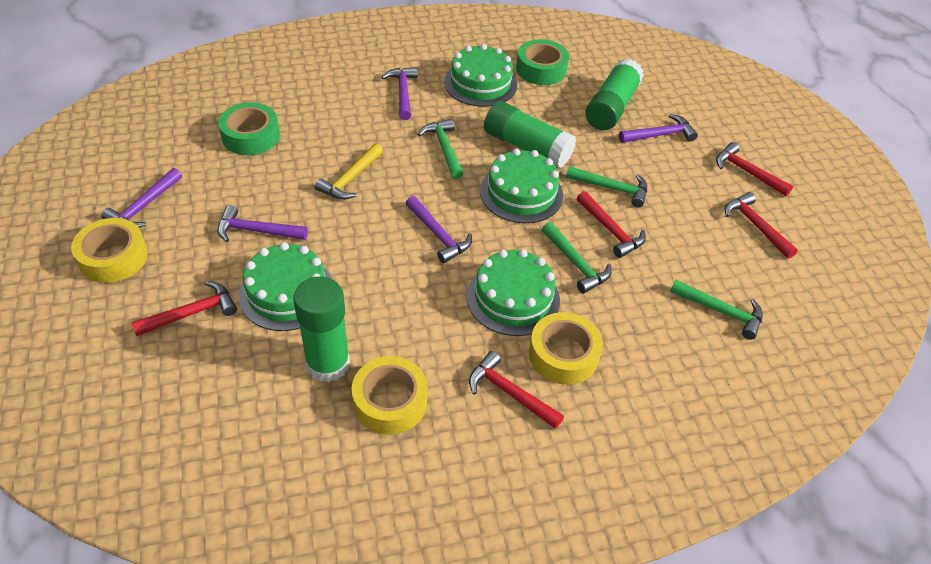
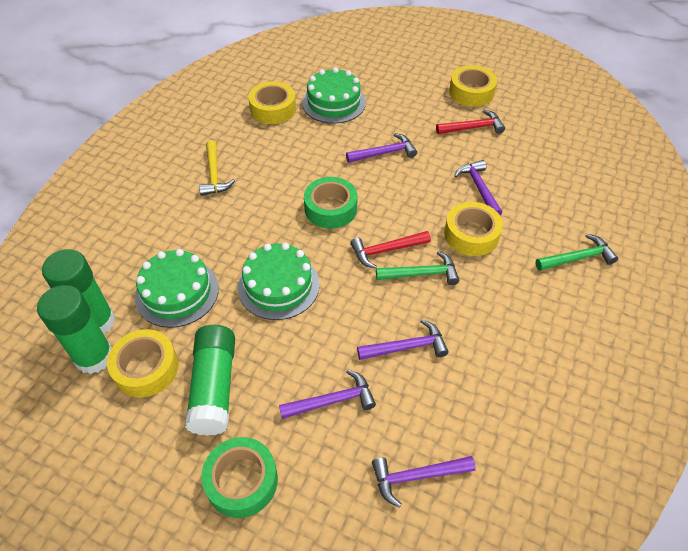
green cake: 4 -> 3
green hammer: 4 -> 2
red hammer: 5 -> 2
yellow tape: 3 -> 4

